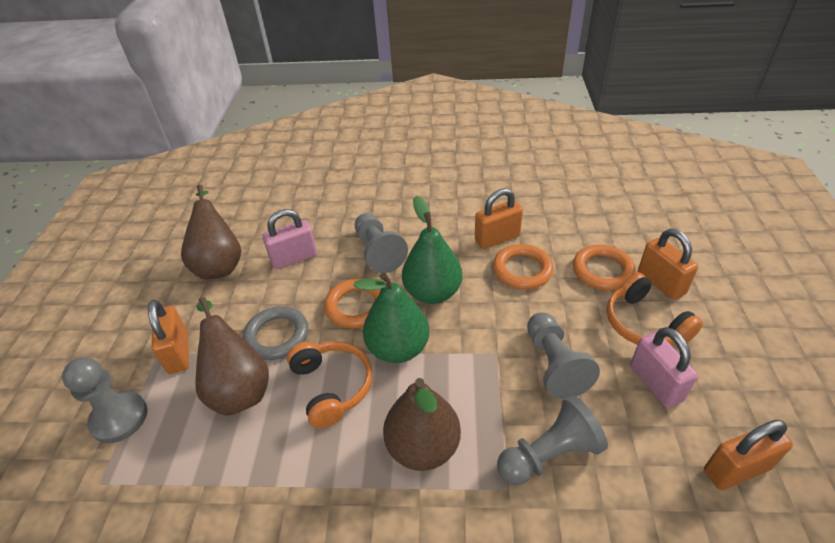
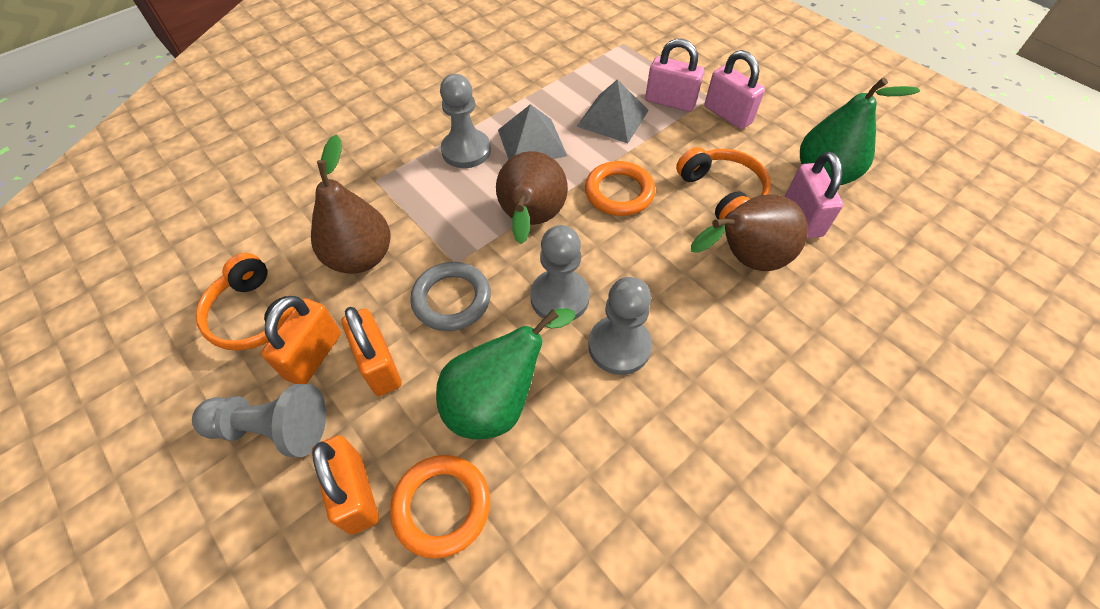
grey pyramid: 0 -> 2
orange padlock: 4 -> 3
orange ring: 3 -> 2
pink padlock: 2 -> 3

